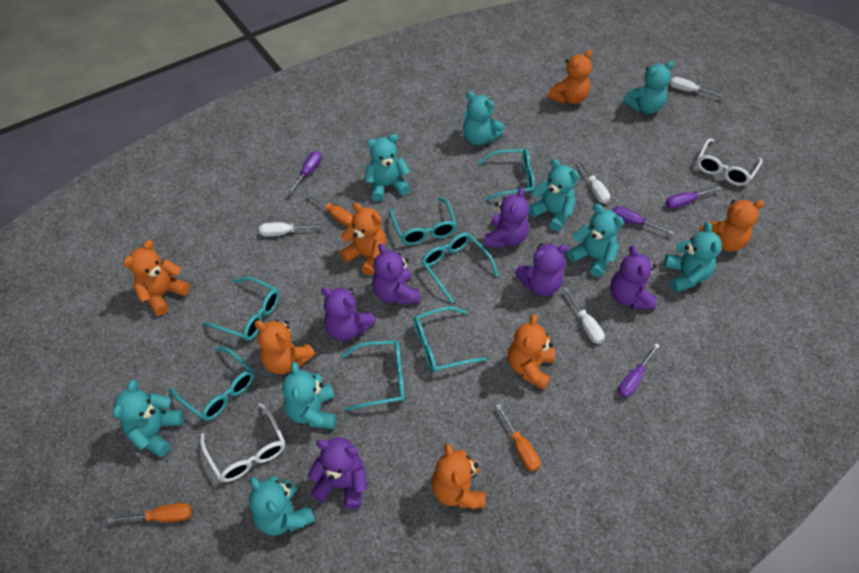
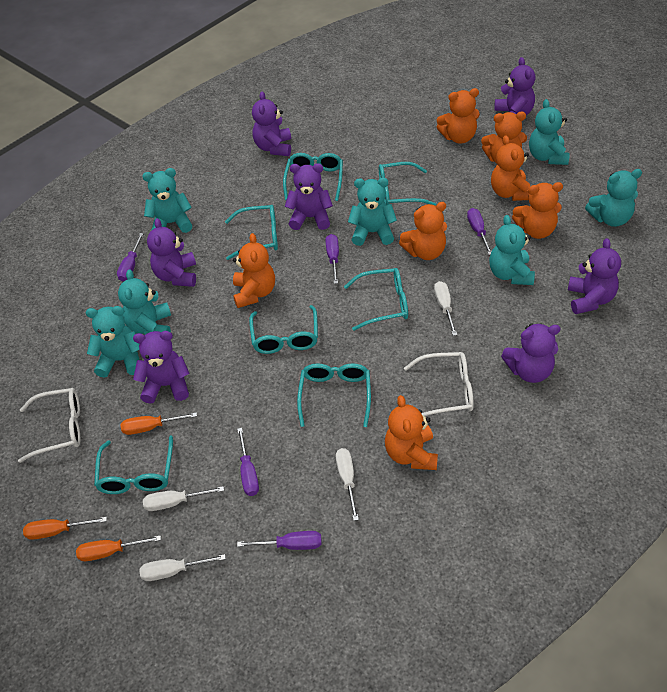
purple screwdriver: 4 -> 5
purple teddy bear: 6 -> 7
turquoise teddy bear: 9 -> 7

